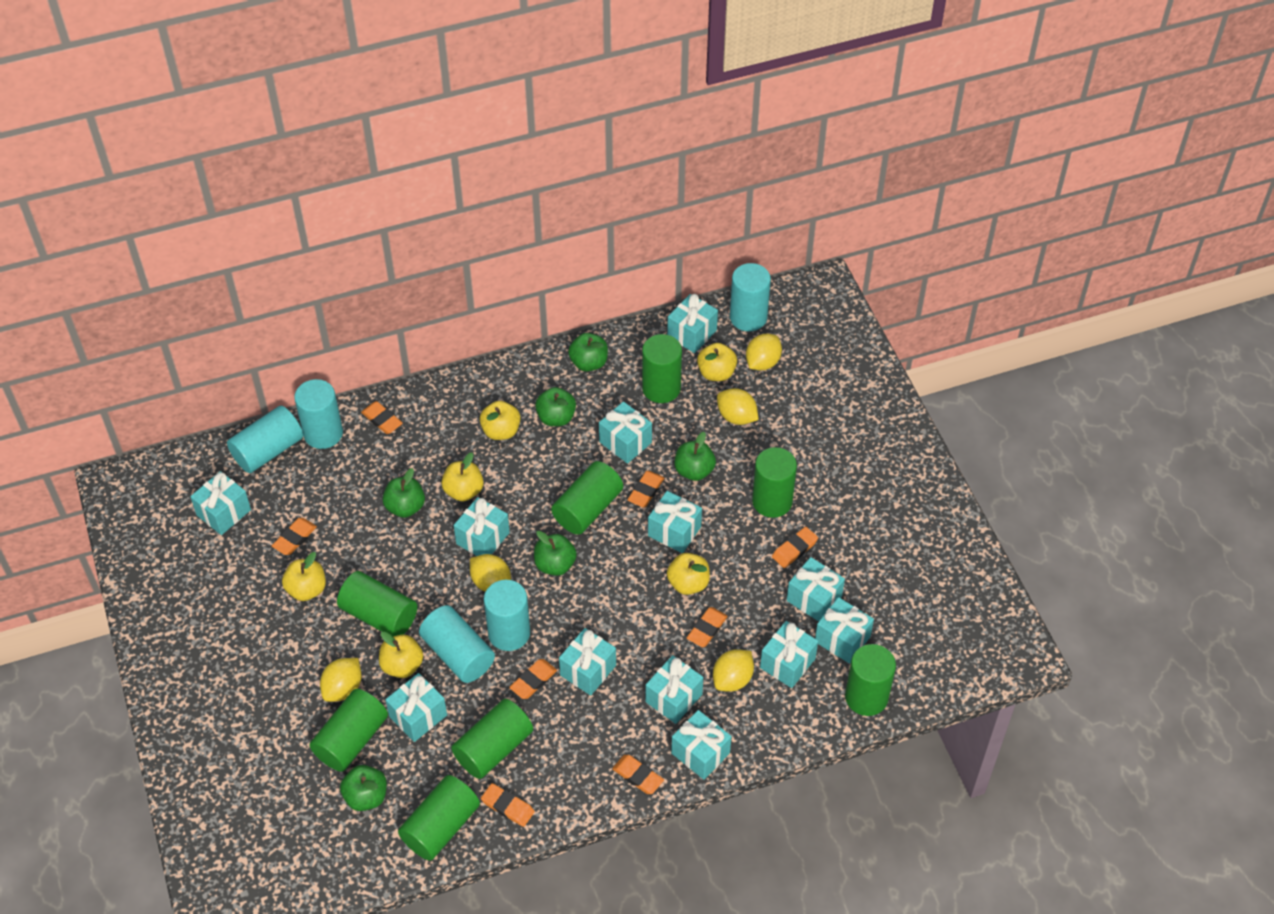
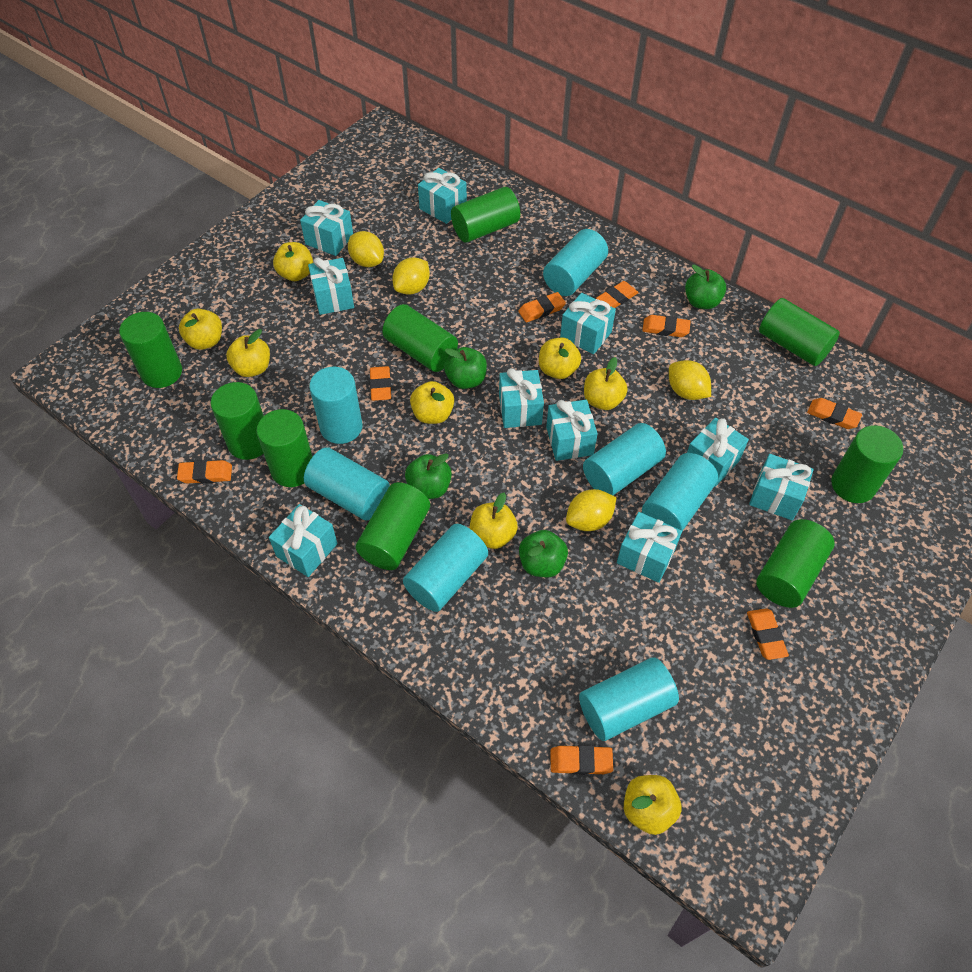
green apple: 6 -> 4
green cylinder: 8 -> 9
turquoise cylinder: 5 -> 7
turquoise gift: 12 -> 10
yellow apple: 6 -> 8
yellow lemon: 5 -> 4

